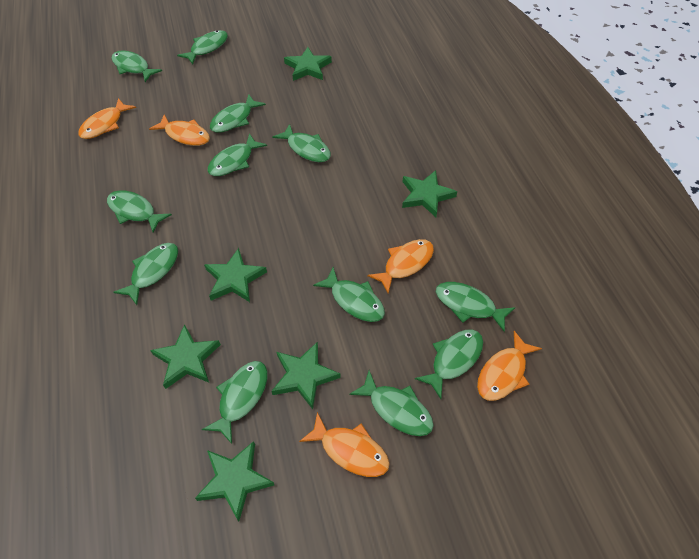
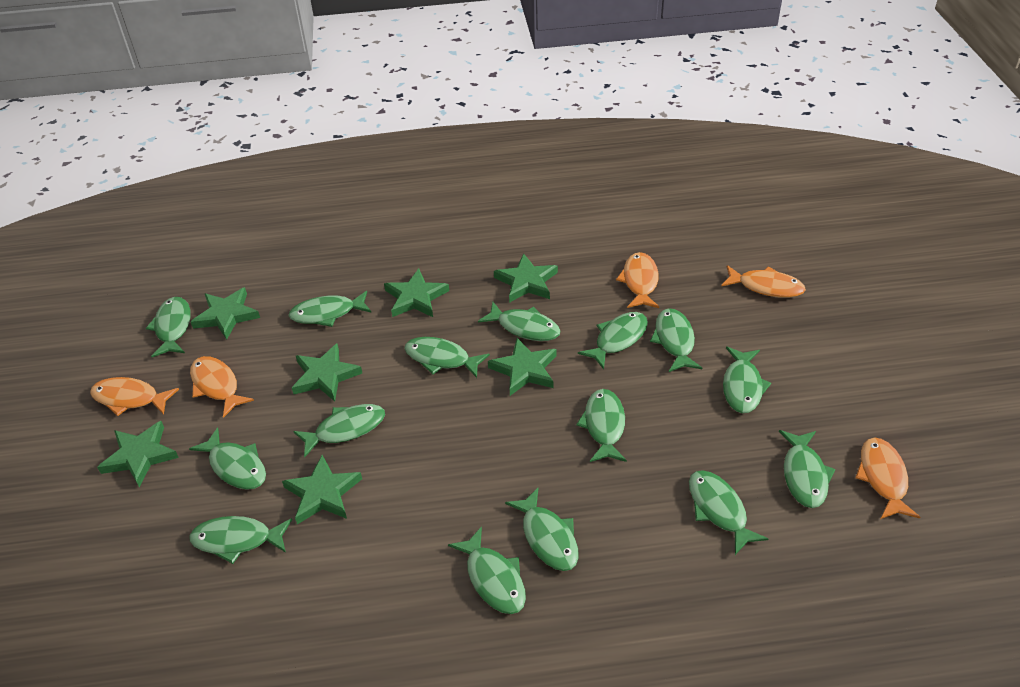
green fish: 12 -> 15
green star: 6 -> 7

